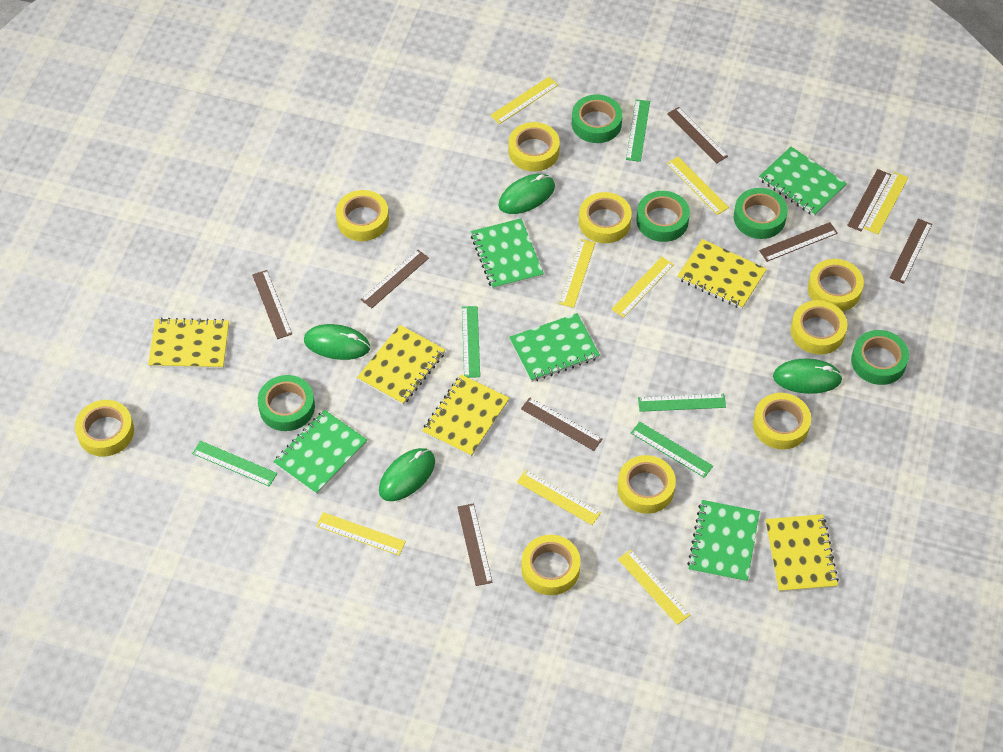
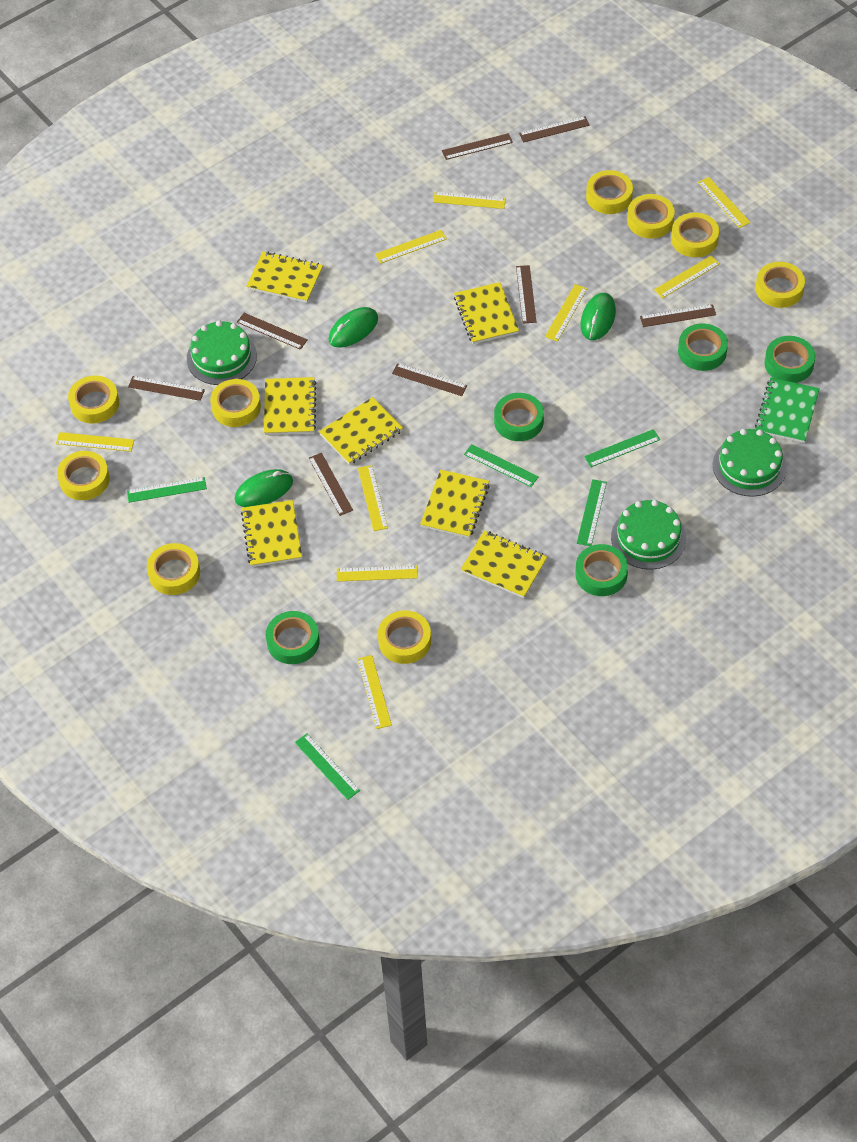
green cake: 0 -> 3
green mouse: 4 -> 3
green notebook: 5 -> 1
yellow notebook: 5 -> 7
yellow ruler: 8 -> 9

